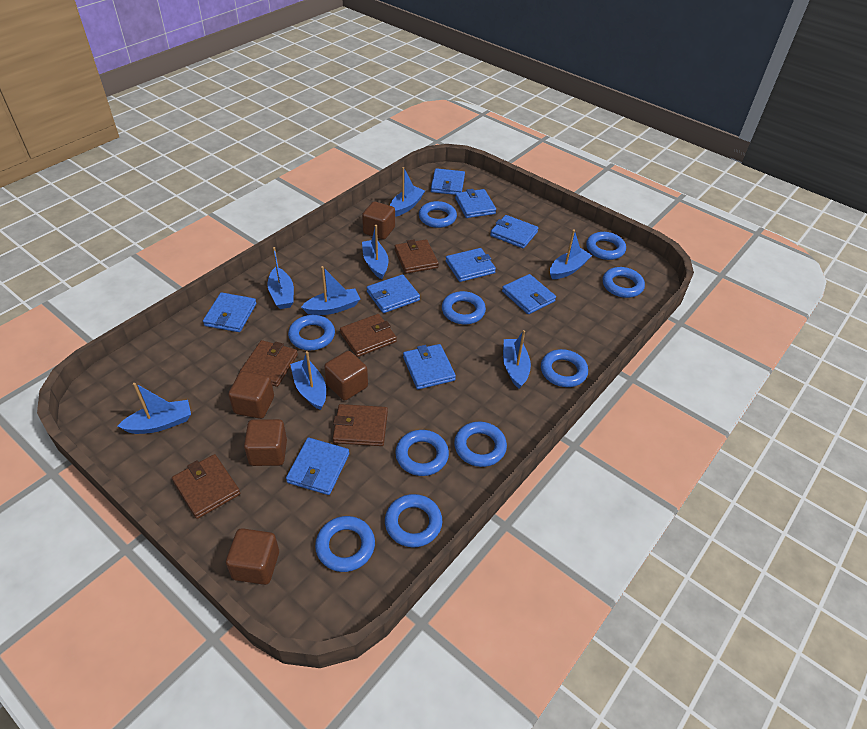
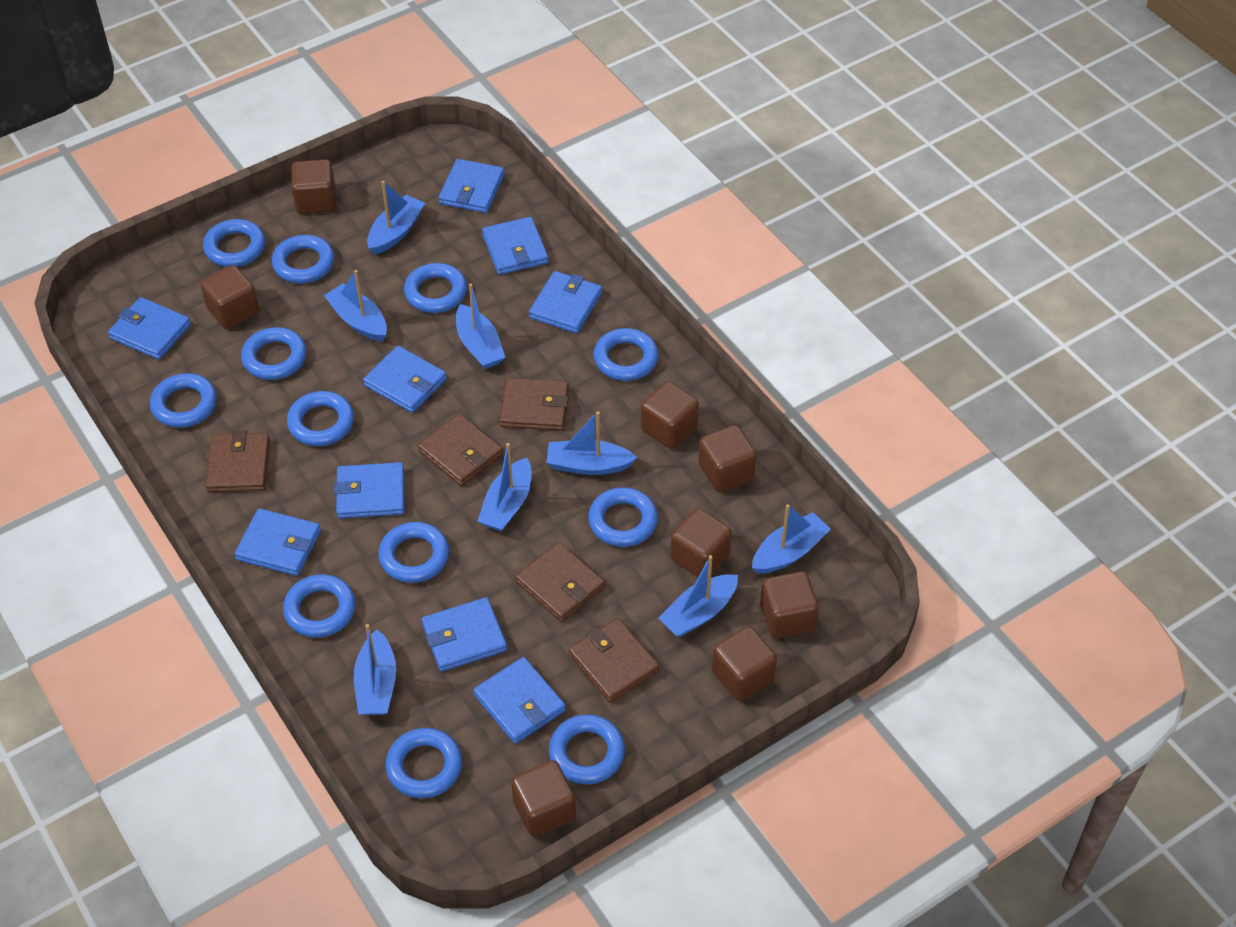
blue ring: 10 -> 12
brown cube: 5 -> 8

